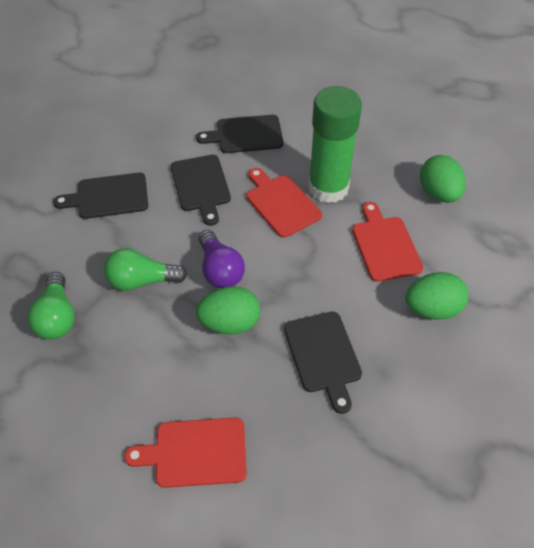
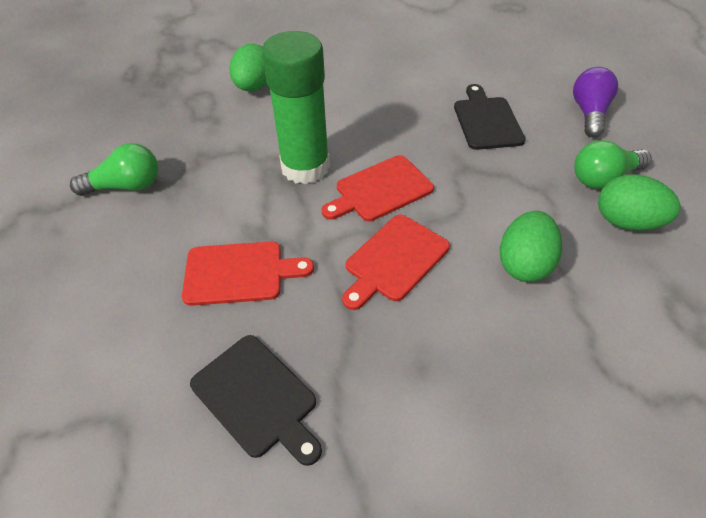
black cutting board: 4 -> 2

